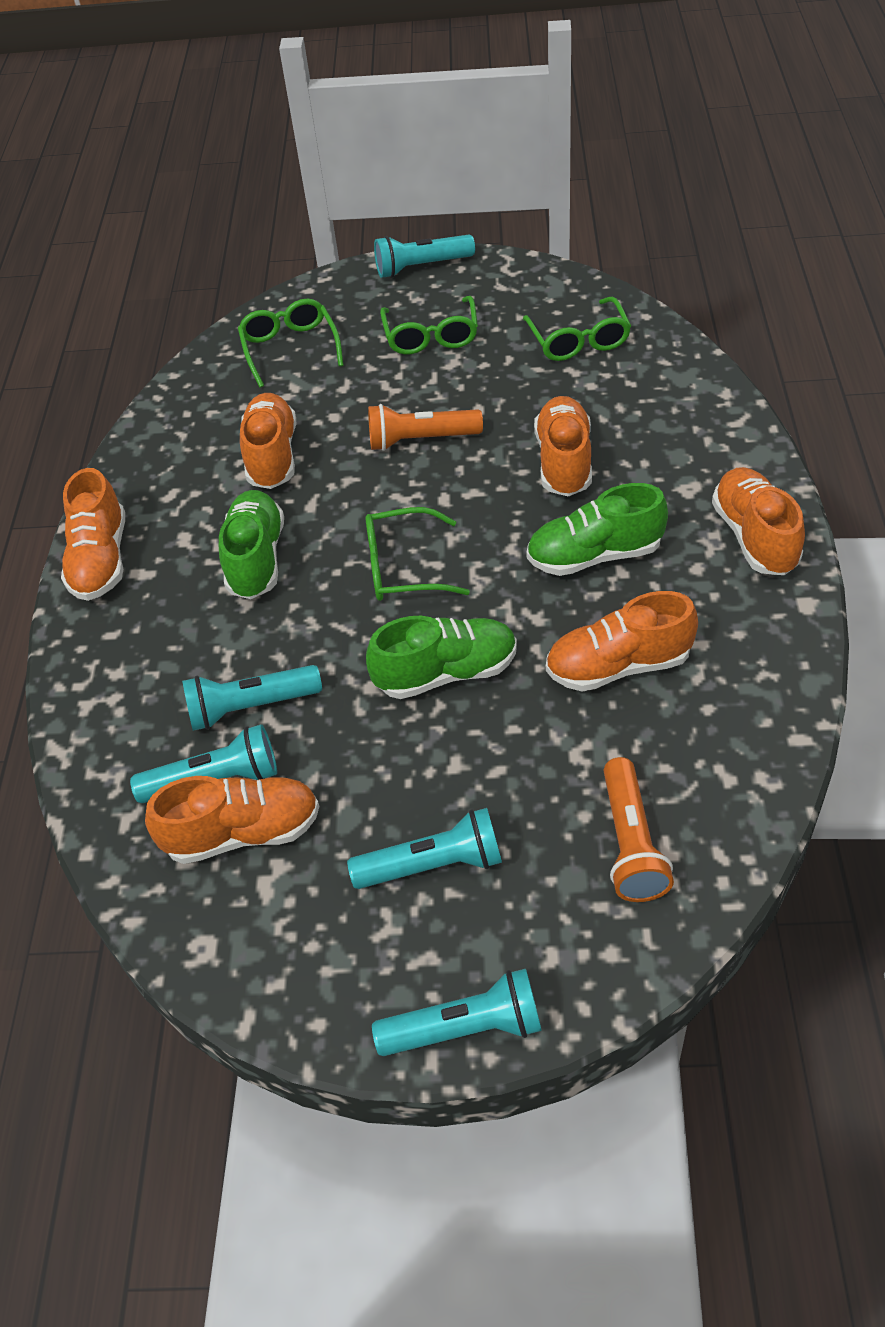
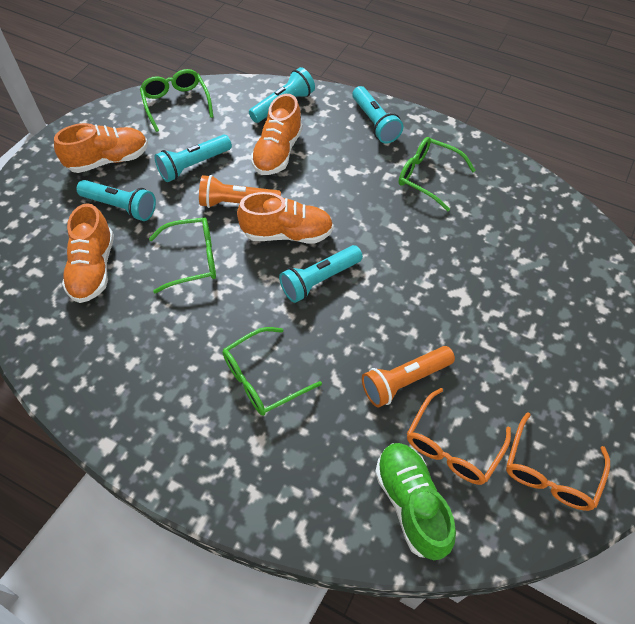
green shoe: 3 -> 1
orange glasses: 0 -> 2
orange shoe: 6 -> 4

